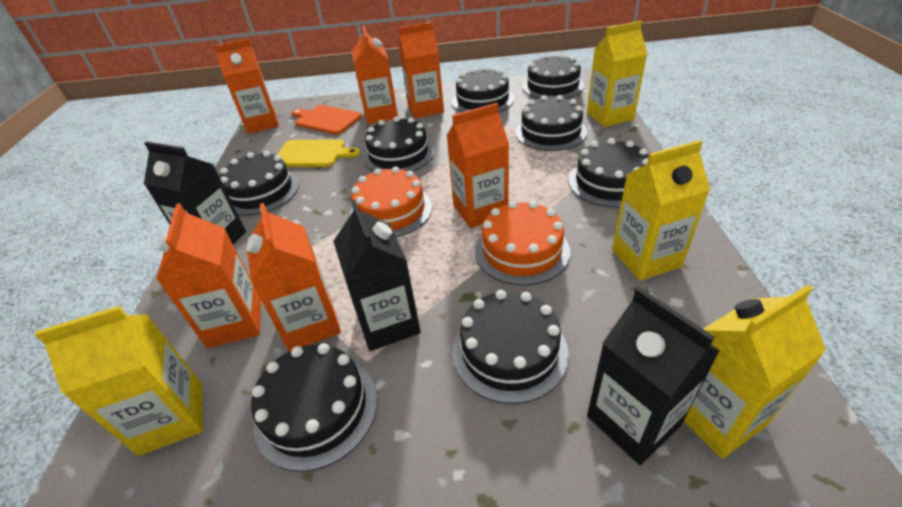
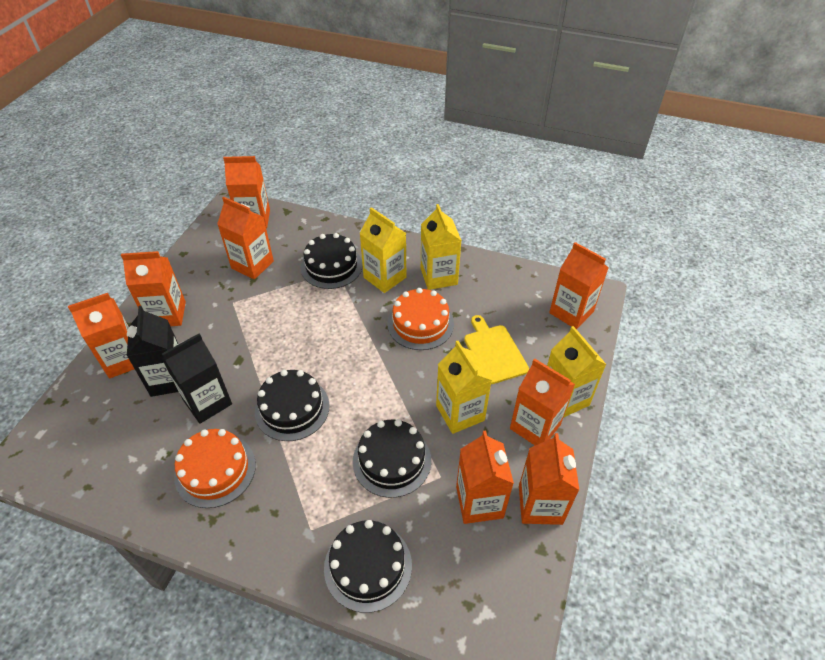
black cake: 8 -> 4
black carton: 3 -> 2
orange carton: 6 -> 8
orange cutting board: 1 -> 0

